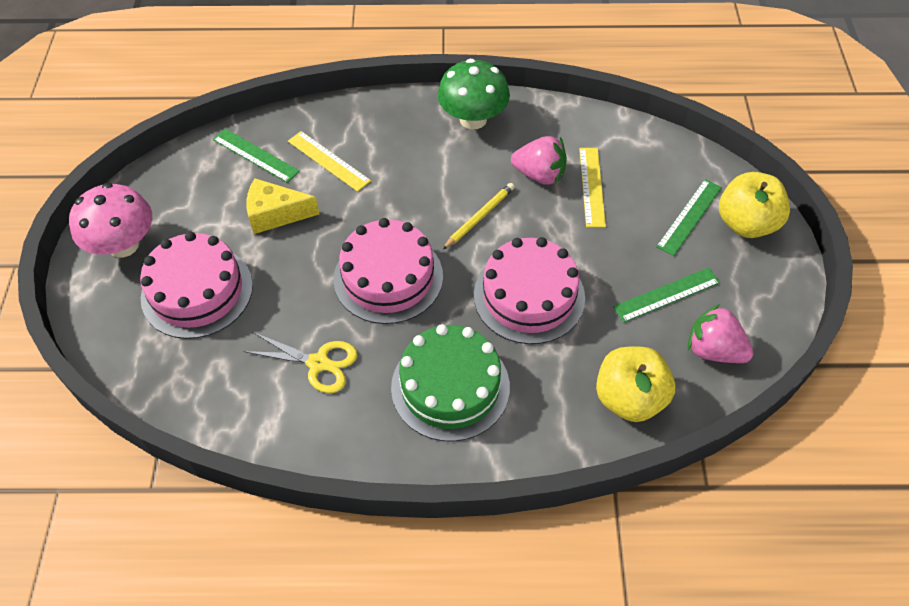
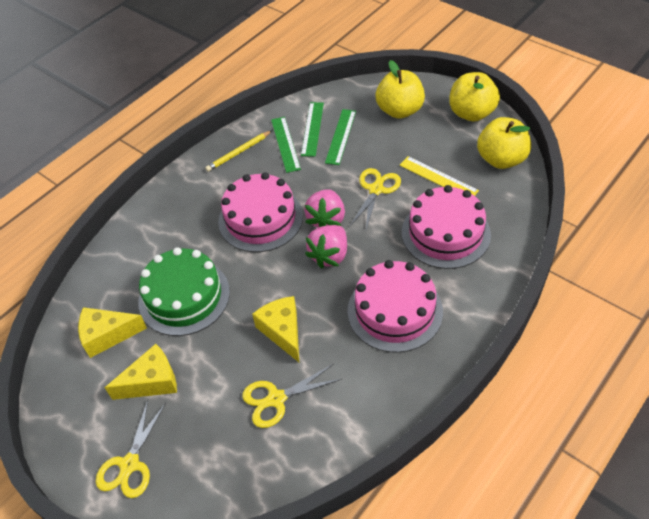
green mushroom: 1 -> 0
pink mushroom: 1 -> 0
yellow apple: 2 -> 3
yellow cheese: 1 -> 3
yellow ruler: 2 -> 1
yellow scissors: 1 -> 3

